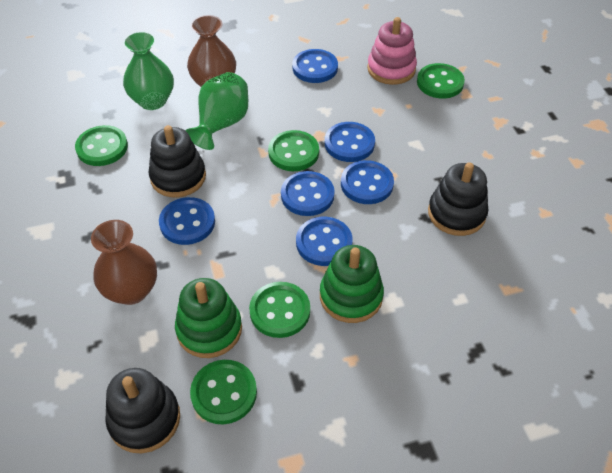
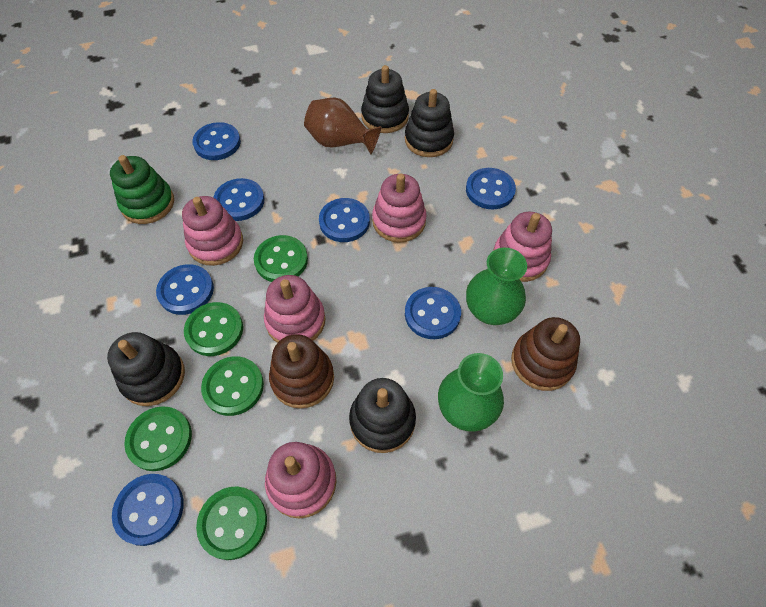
black stacking toy: 3 -> 4
blue button: 6 -> 7
brown stacking toy: 0 -> 2
brown vase: 2 -> 1
green stacking toy: 2 -> 1
pink stacking toy: 1 -> 5

